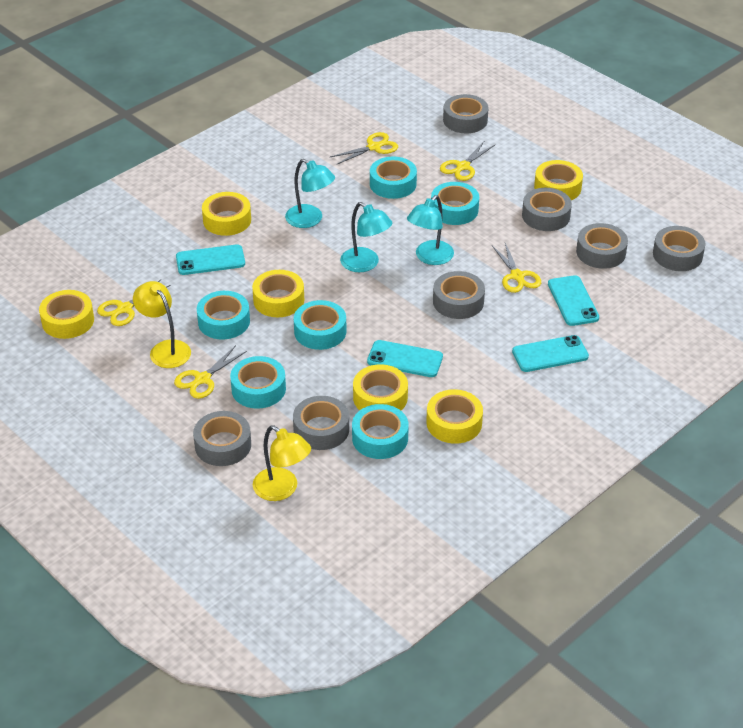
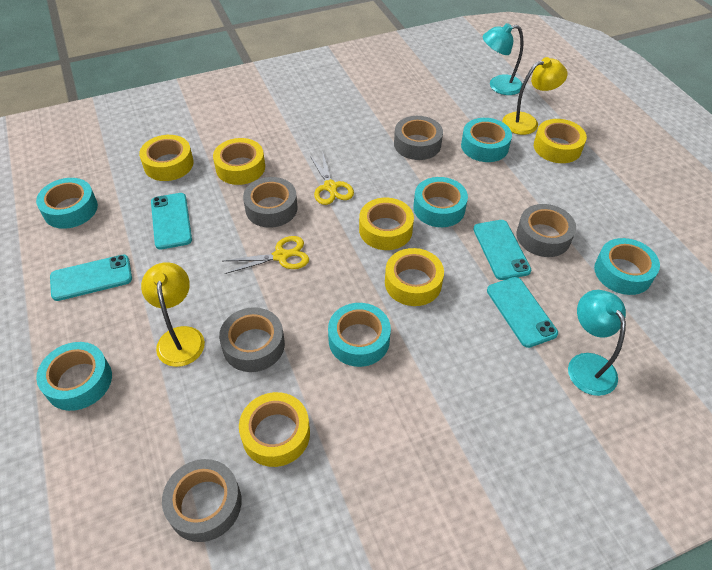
grey tape: 7 -> 5
turquoise lamp: 3 -> 2
yellow scissors: 5 -> 2

